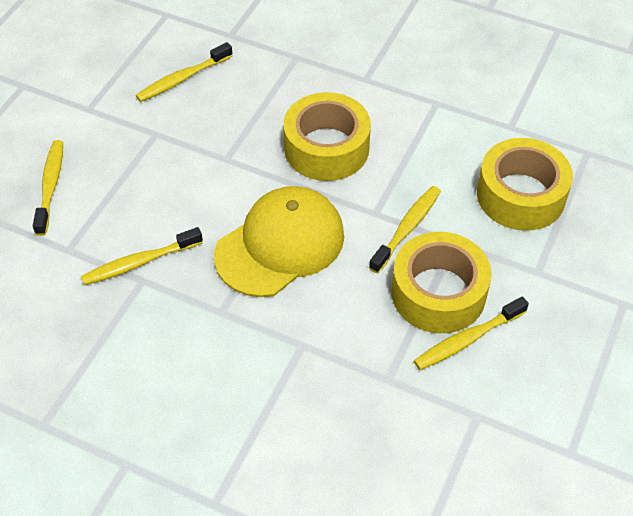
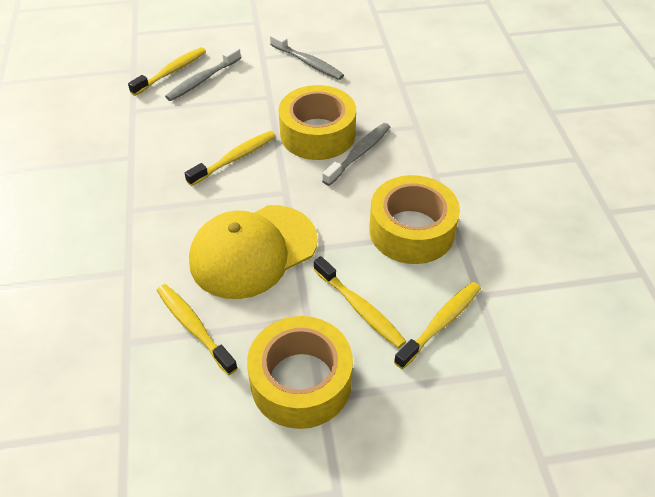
grey toothbrush: 0 -> 3

